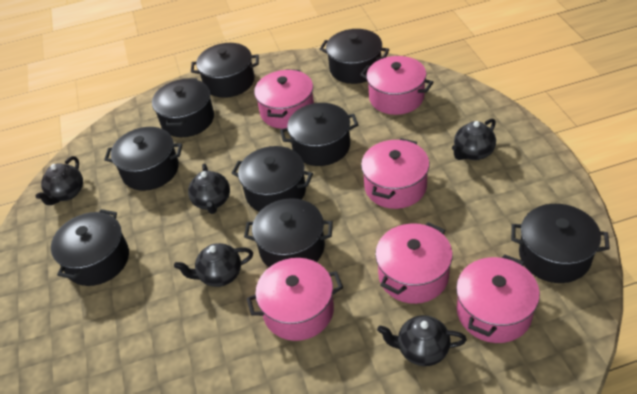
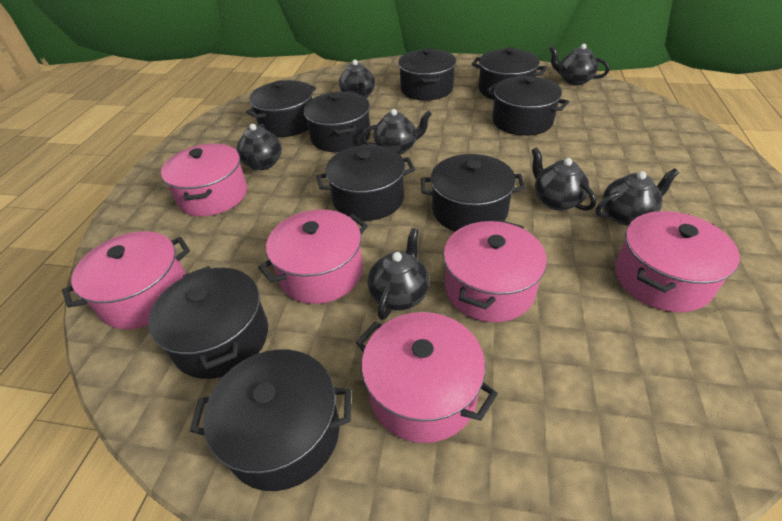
black teapot: 5 -> 7

